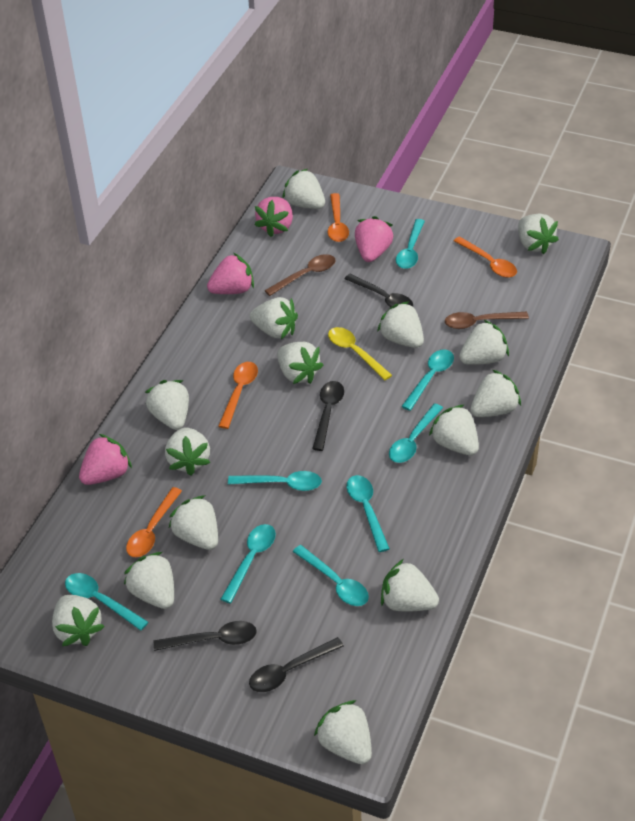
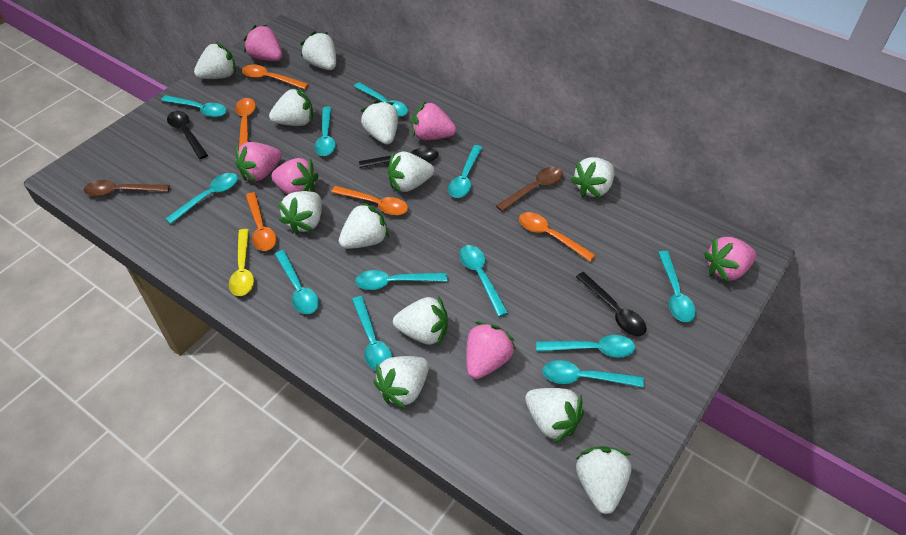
black spoon: 4 -> 3
orange spoon: 4 -> 5
pink strawberry: 4 -> 6
turquoise spoon: 8 -> 12
white strawberry: 15 -> 12

